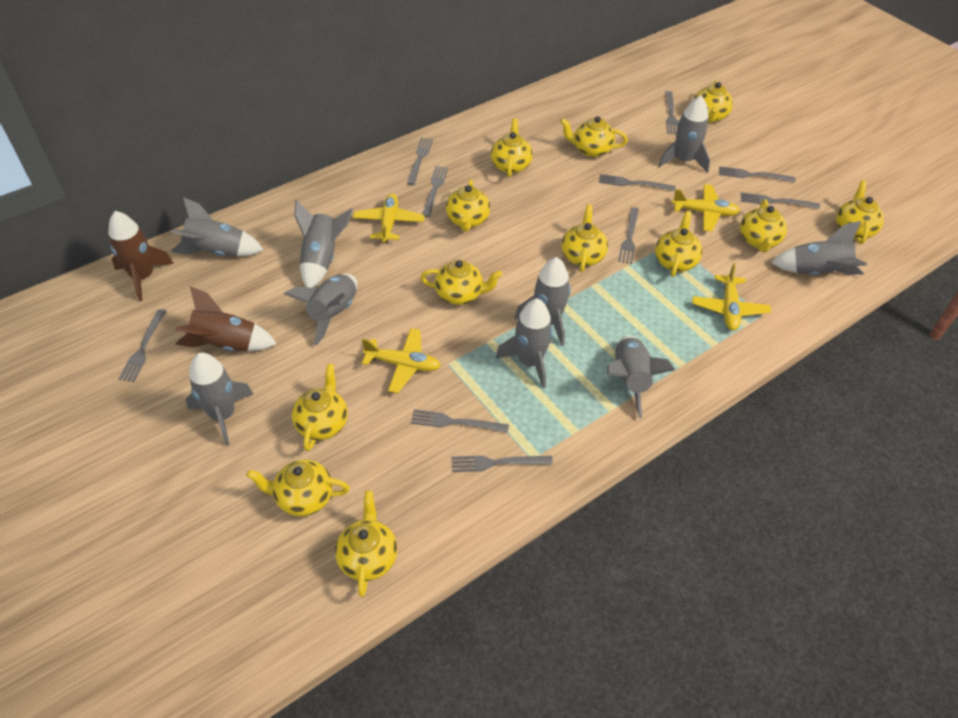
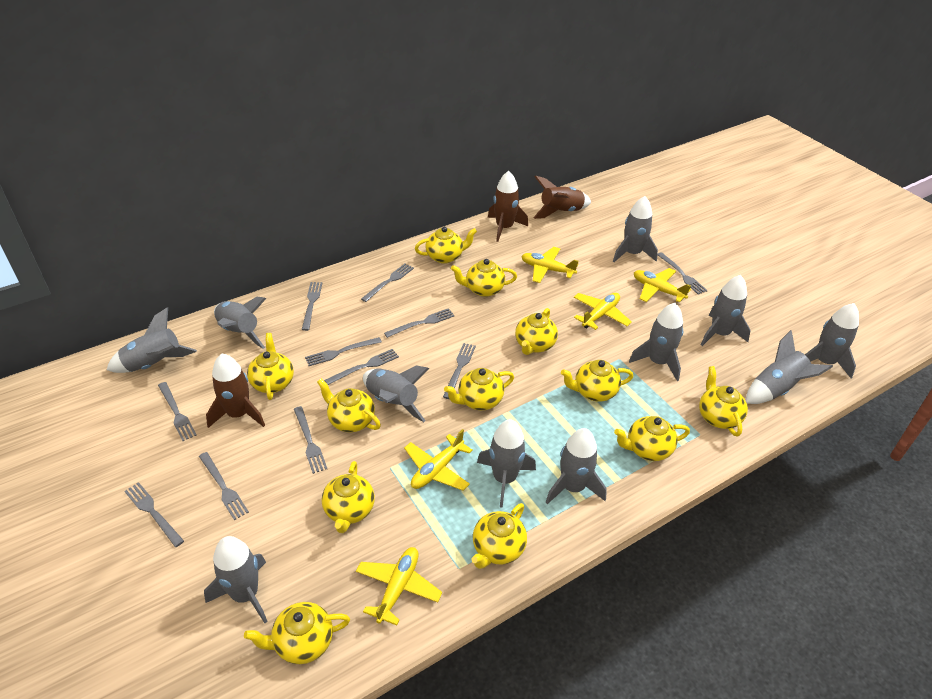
brown rocket: 2 -> 3
grey fork: 10 -> 11
grey rocket: 9 -> 11
yellow plane: 4 -> 5

